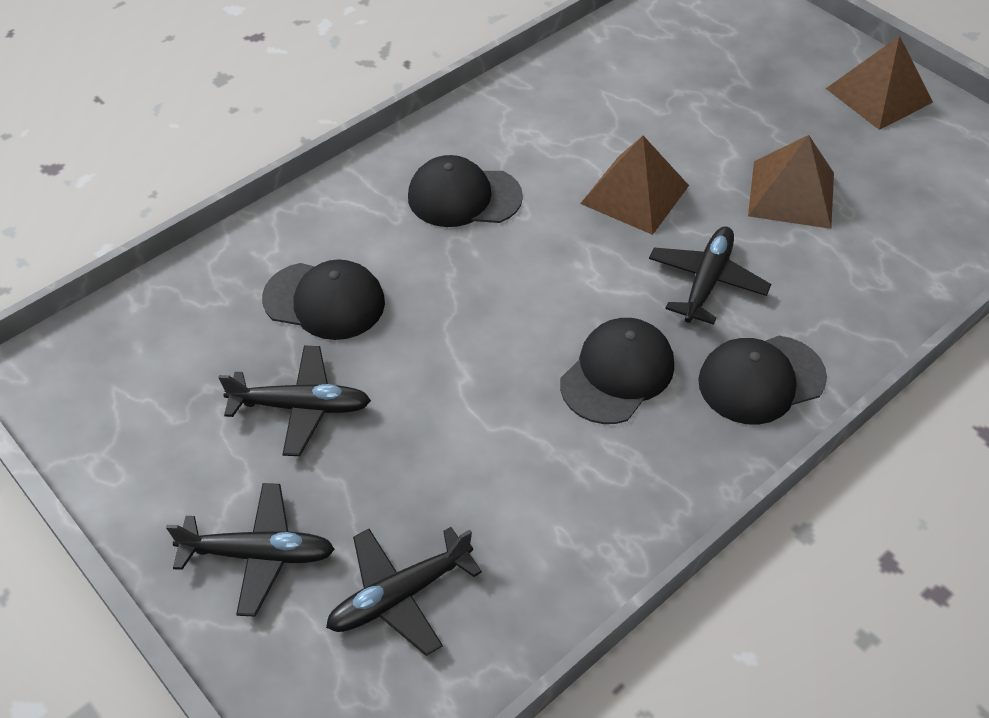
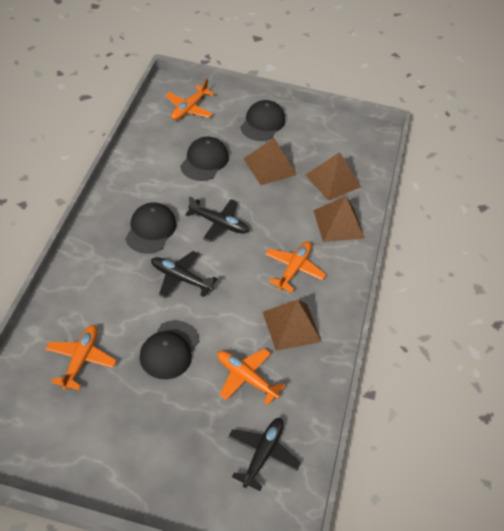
black plane: 4 -> 3
brown pyramid: 3 -> 4
orange plane: 0 -> 4

